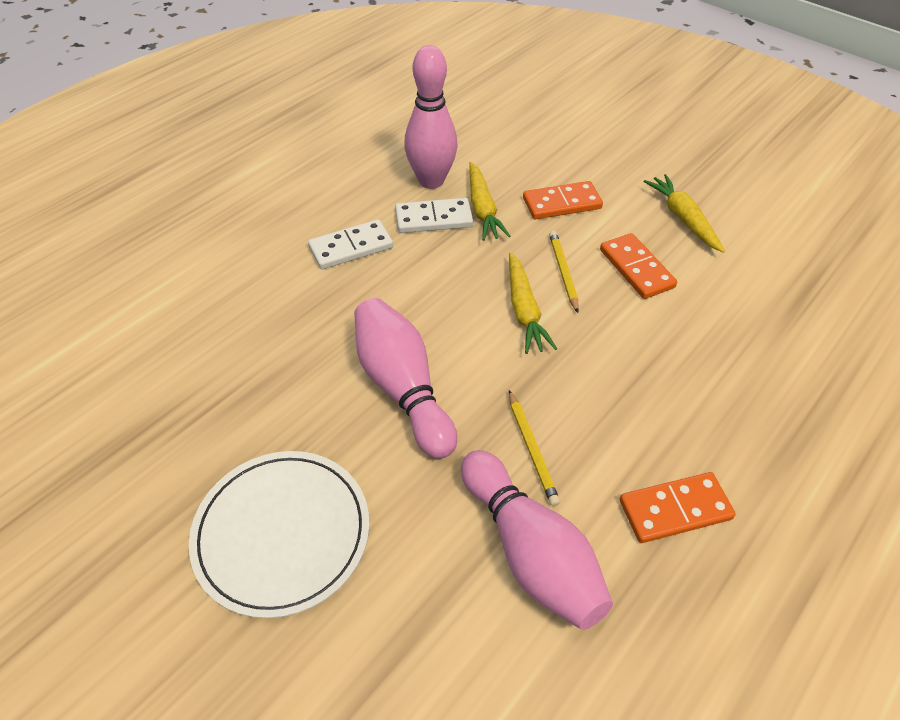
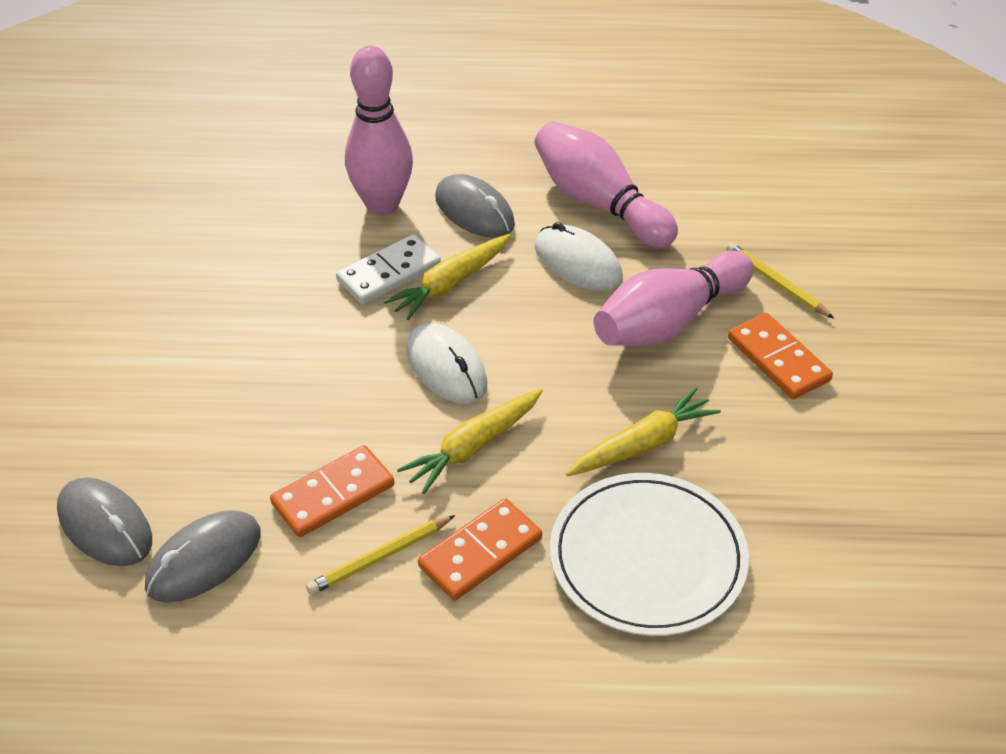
grey mouse: 0 -> 3
white domino: 2 -> 1
white mouse: 0 -> 2

